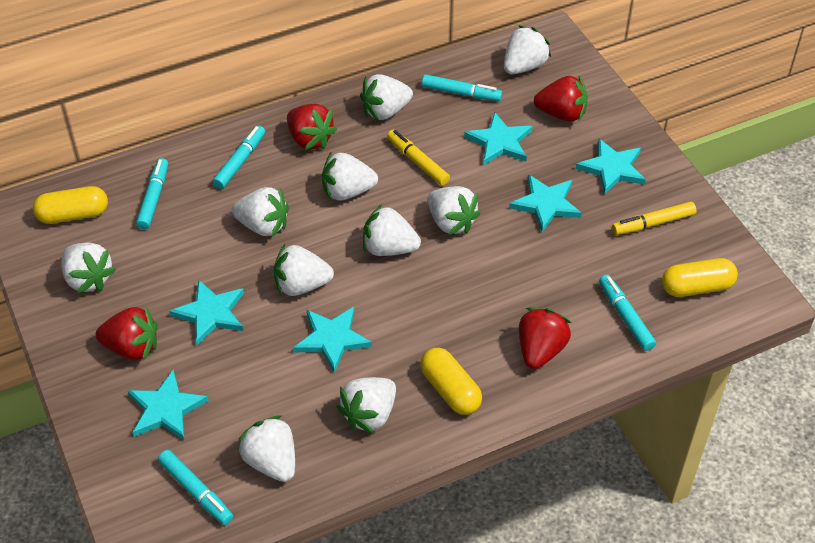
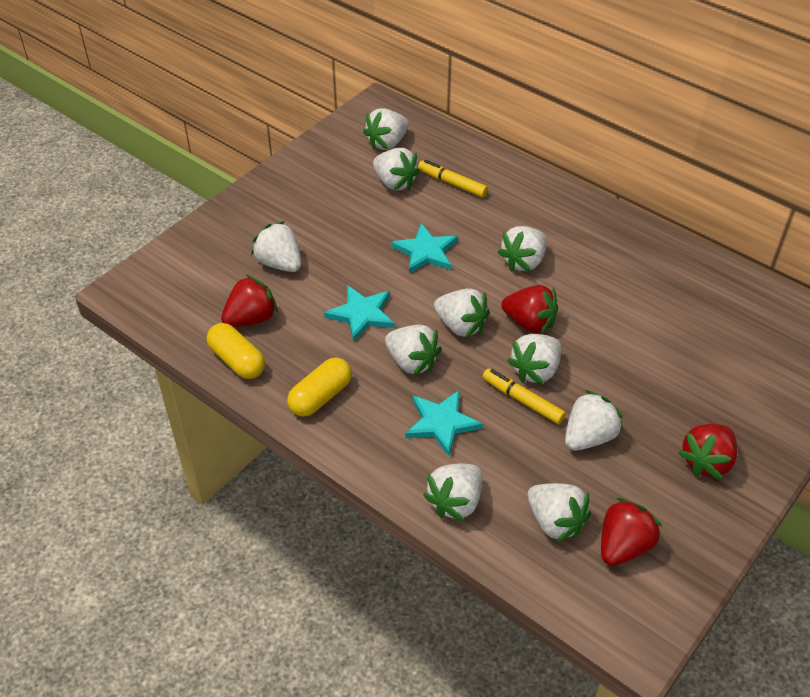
turquoise marker: 5 -> 0
turquoise star: 6 -> 3
yellow capsule: 3 -> 2

